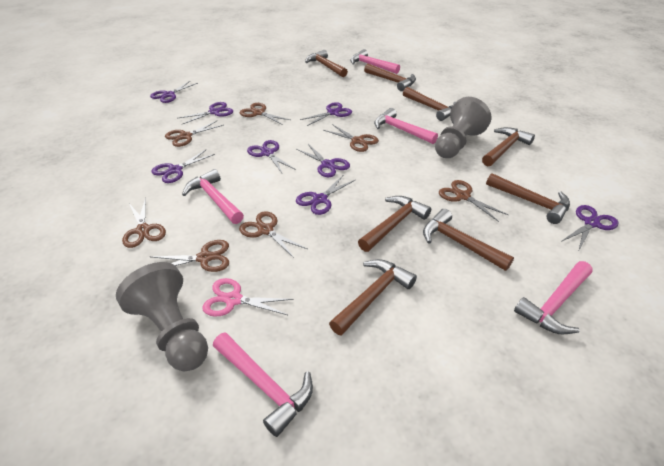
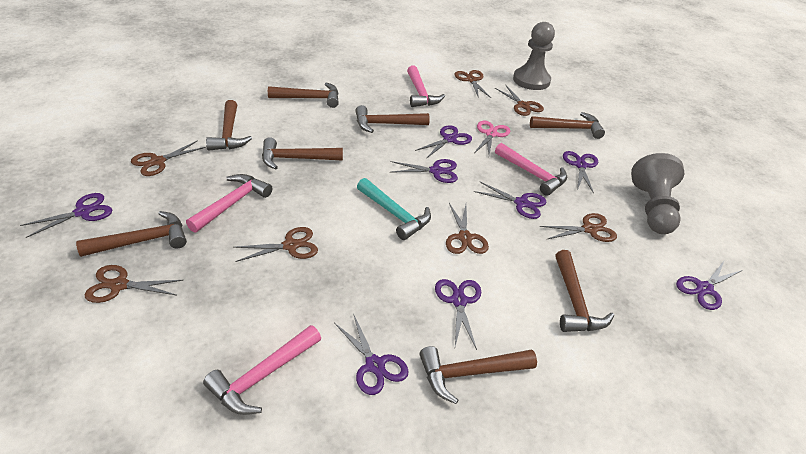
pink hammer: 5 -> 4
turquoise hammer: 0 -> 1

